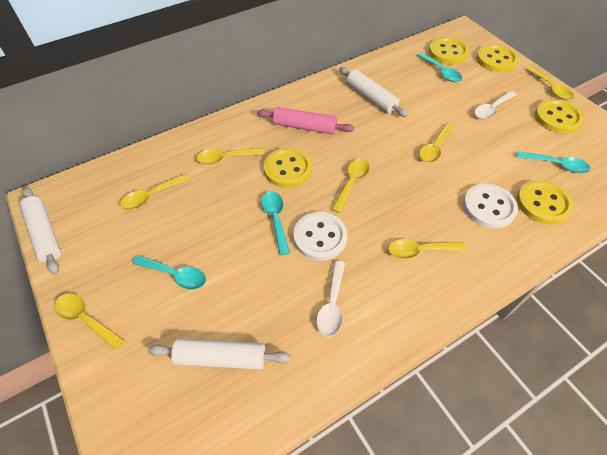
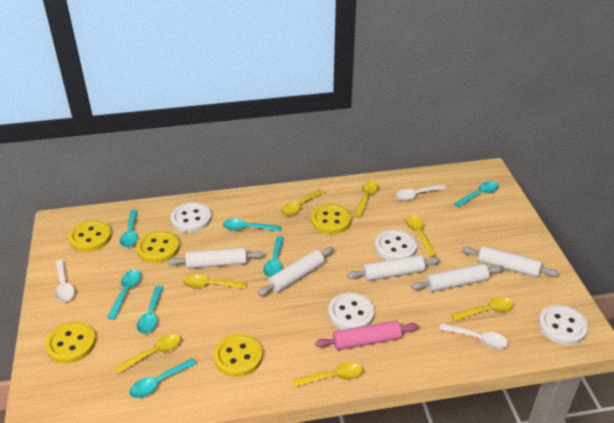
turquoise spoon: 4 -> 7
white button: 2 -> 4
white rolling pin: 3 -> 5
white spoon: 2 -> 3

